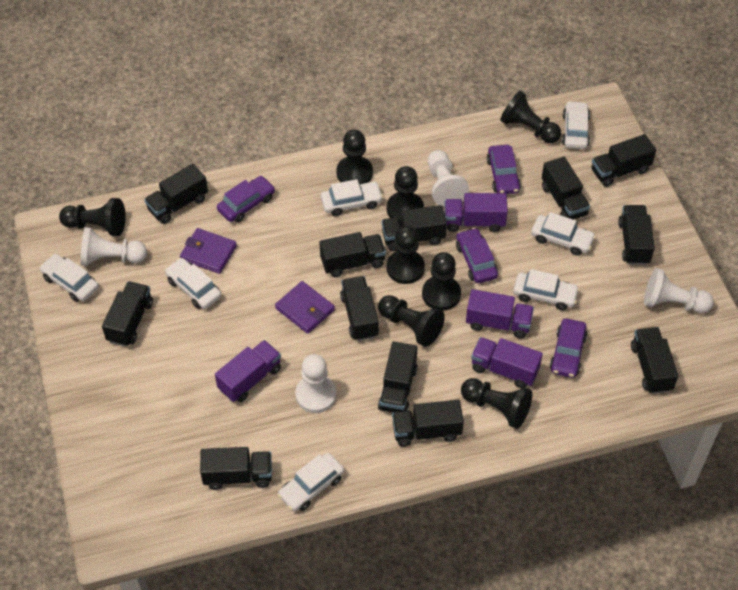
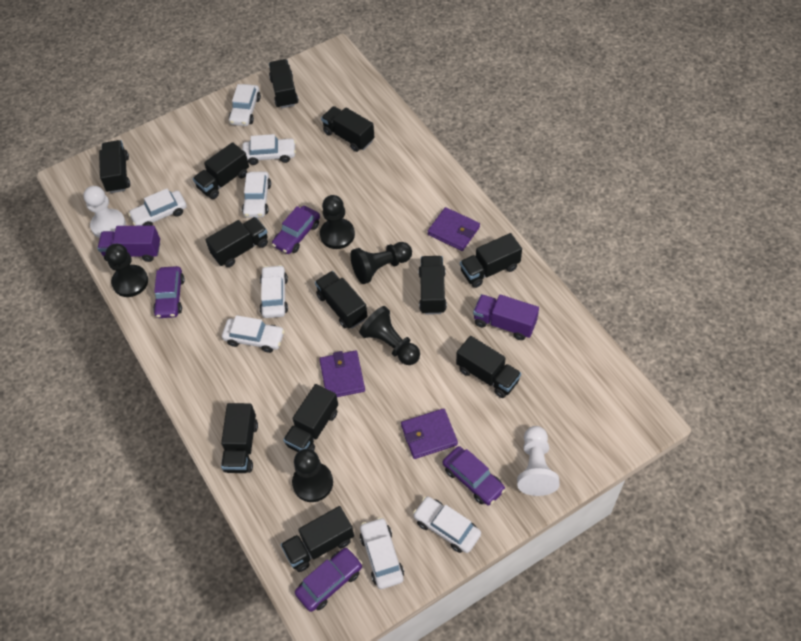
black pawn: 8 -> 5
purple truck: 4 -> 2
purple wallet: 2 -> 3
white car: 7 -> 8
white pawn: 4 -> 2

